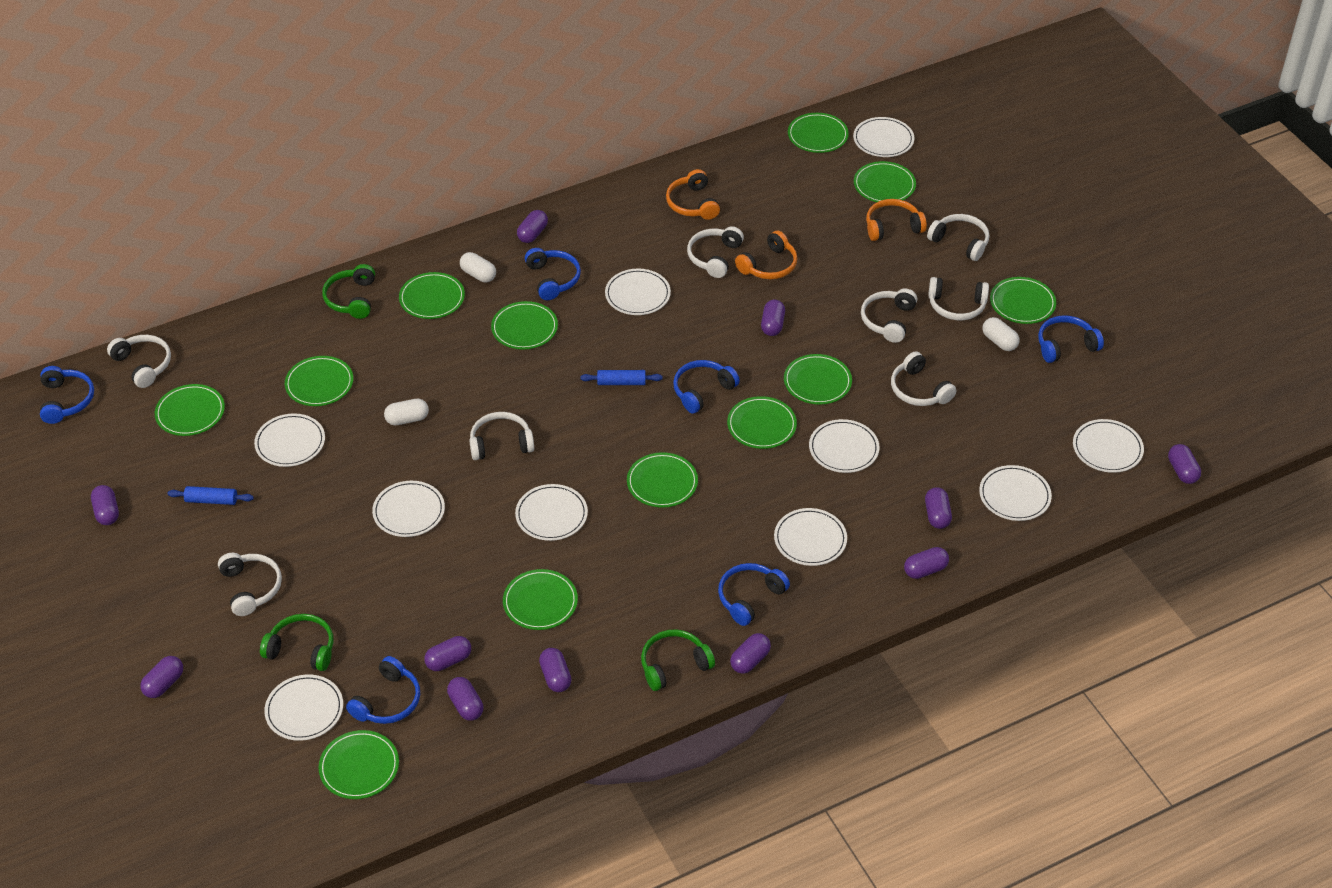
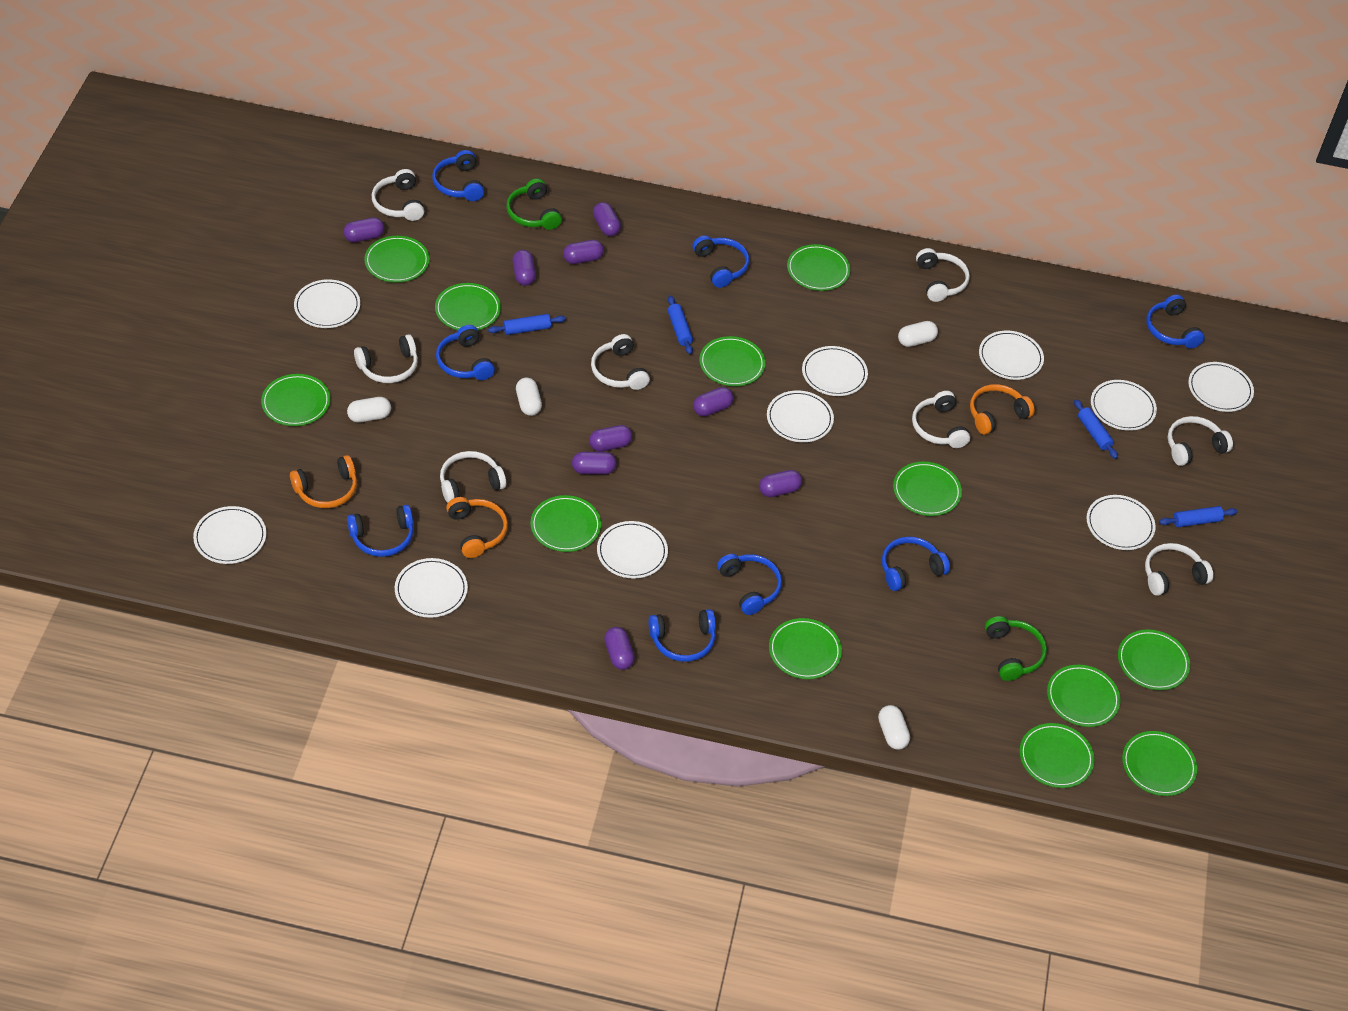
blue headphones: 6 -> 8
blue rolling pin: 2 -> 4
green headphones: 3 -> 2
purple capsule: 11 -> 9
white capsule: 3 -> 4

